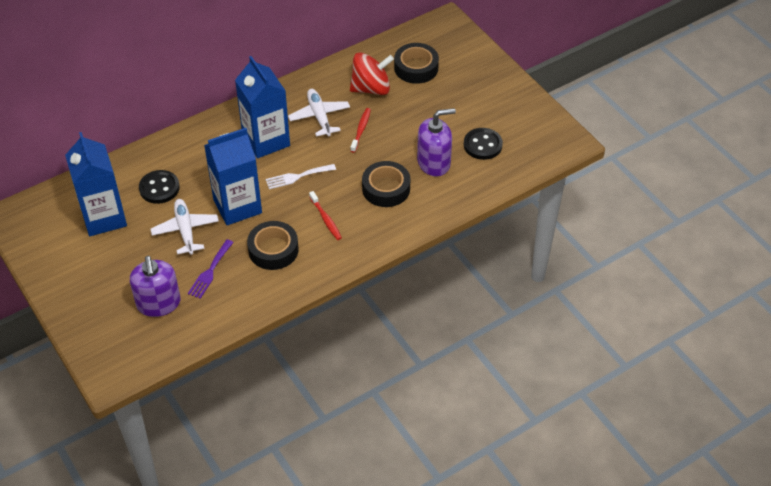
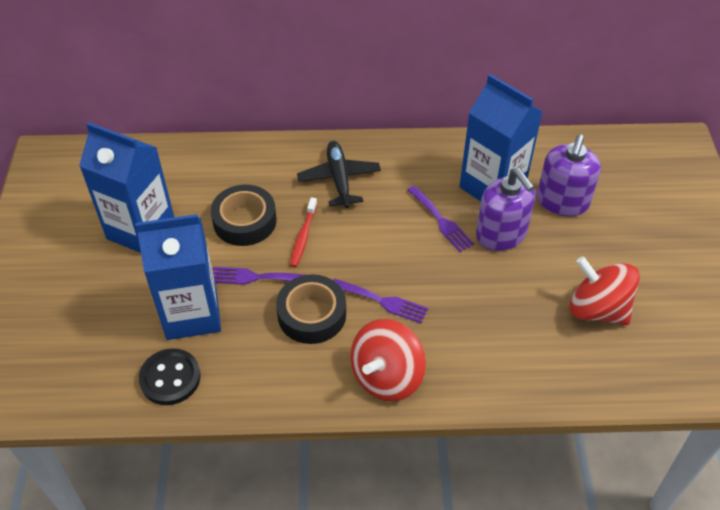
black button: 2 -> 1
black plane: 0 -> 1
black tape: 3 -> 2
purple fork: 1 -> 3
red spinning top: 1 -> 2
red toothbrush: 2 -> 1
white fork: 1 -> 0
white plane: 2 -> 0

